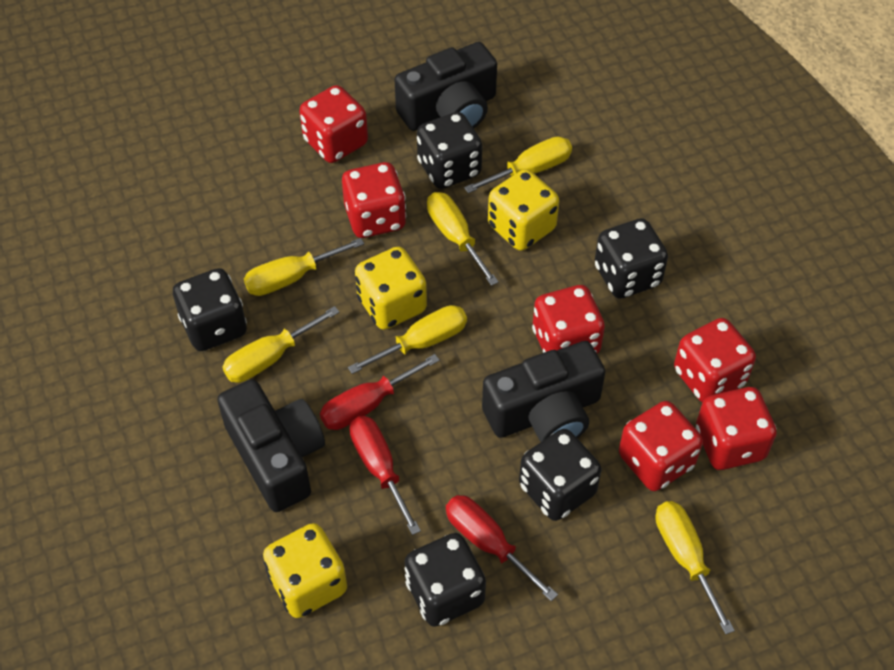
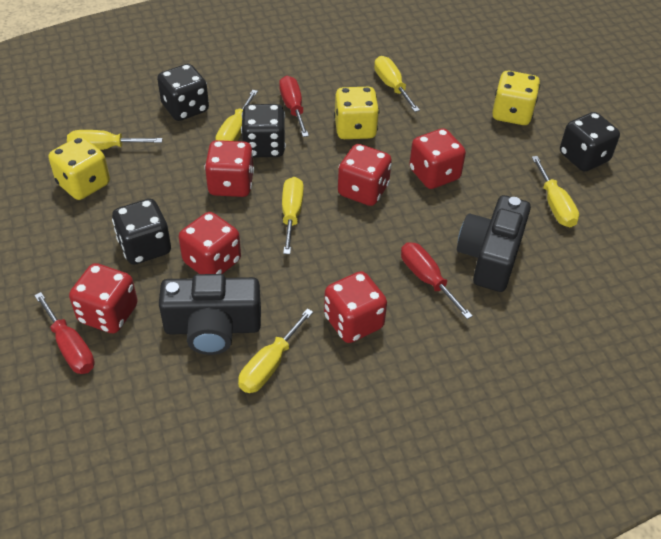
black camera: 3 -> 2
black dice: 5 -> 4

